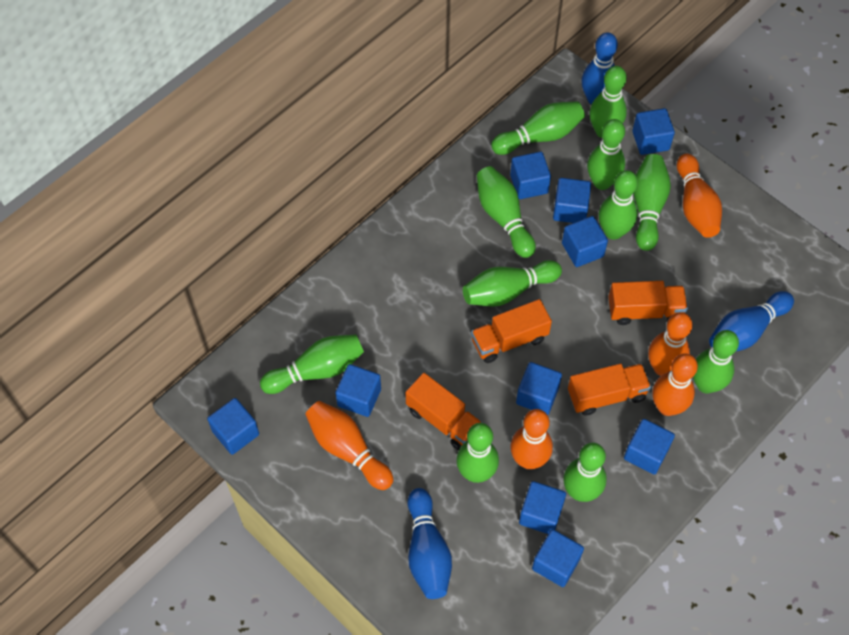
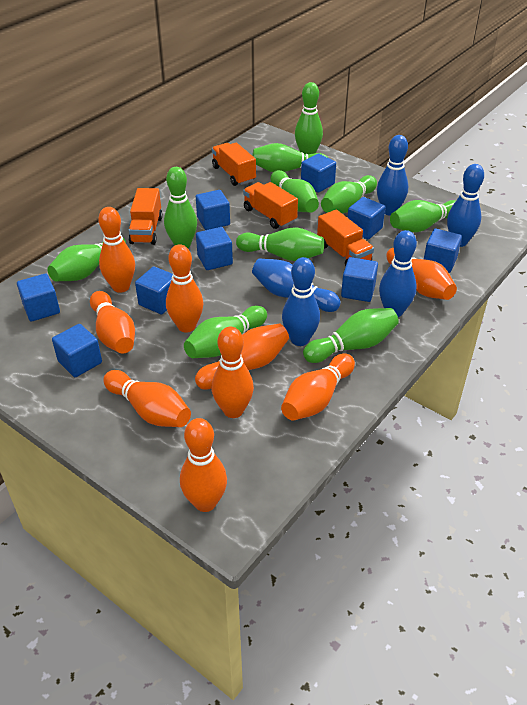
blue bowling pin: 3 -> 5
blue cube: 10 -> 9
green bowling pin: 11 -> 10
orange bowling pin: 5 -> 9

